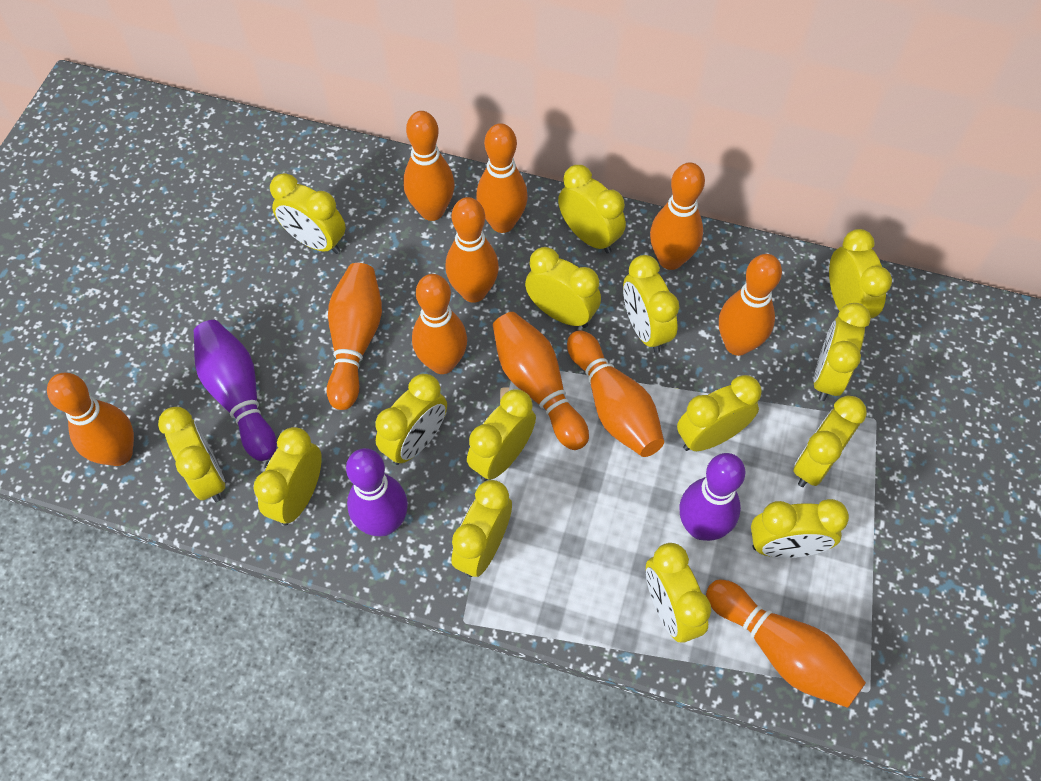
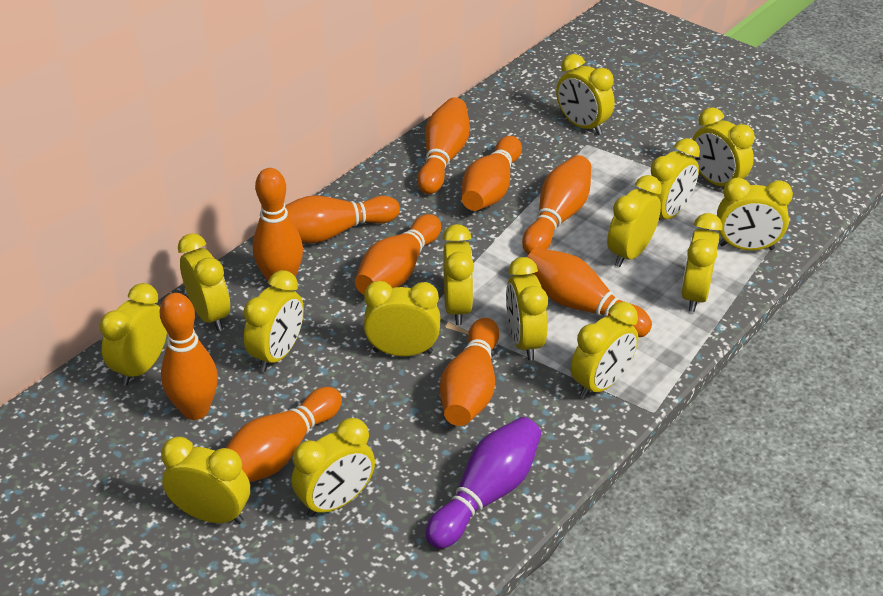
orange bowling pin: 11 -> 10
purple bowling pin: 3 -> 1

